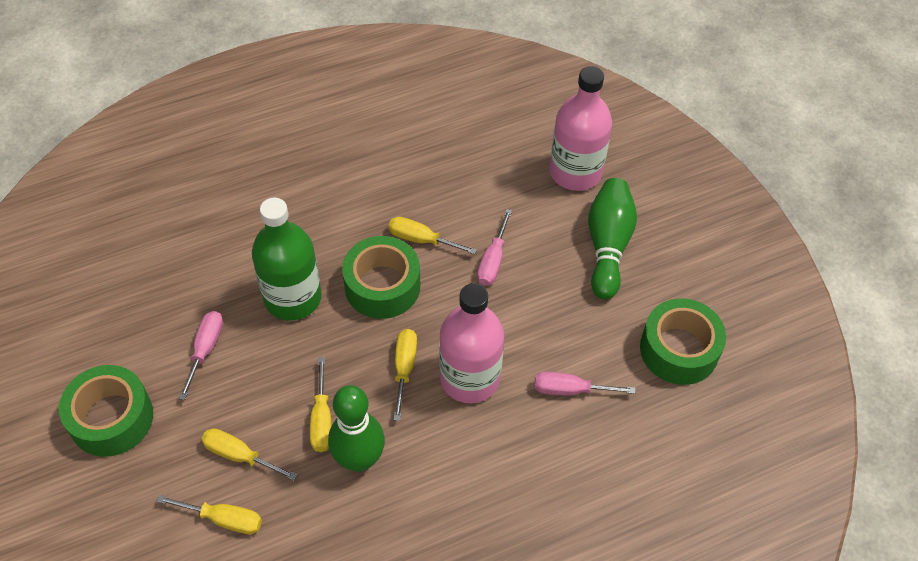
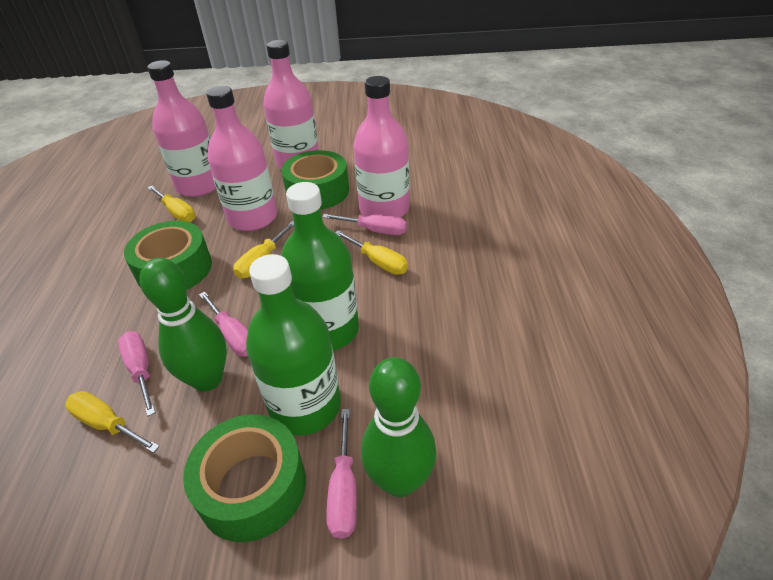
green bottle: 1 -> 2
pink bottle: 2 -> 4
pink screwdriver: 3 -> 4
yellow screwdriver: 5 -> 4

